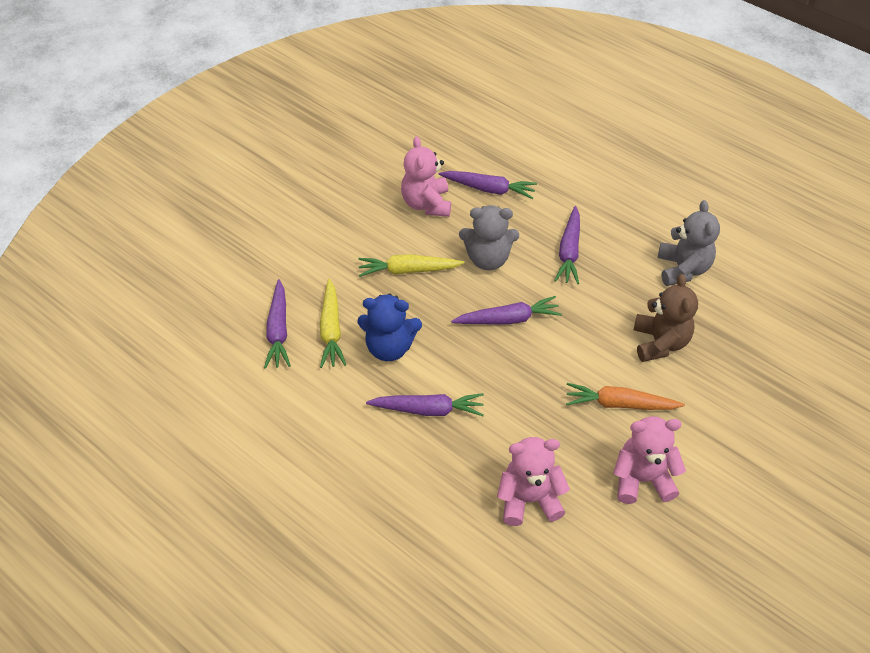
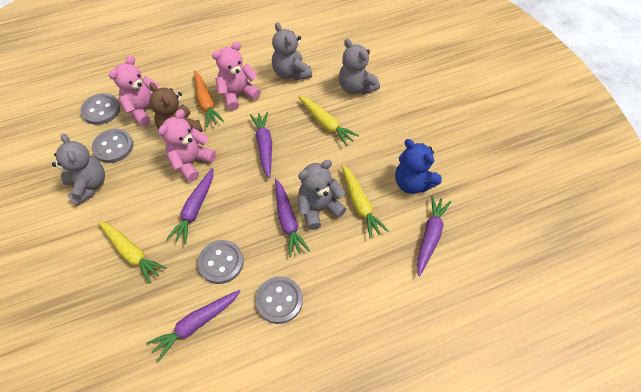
grey button: 0 -> 4
grey teddy bear: 2 -> 4
yellow carrot: 2 -> 3

